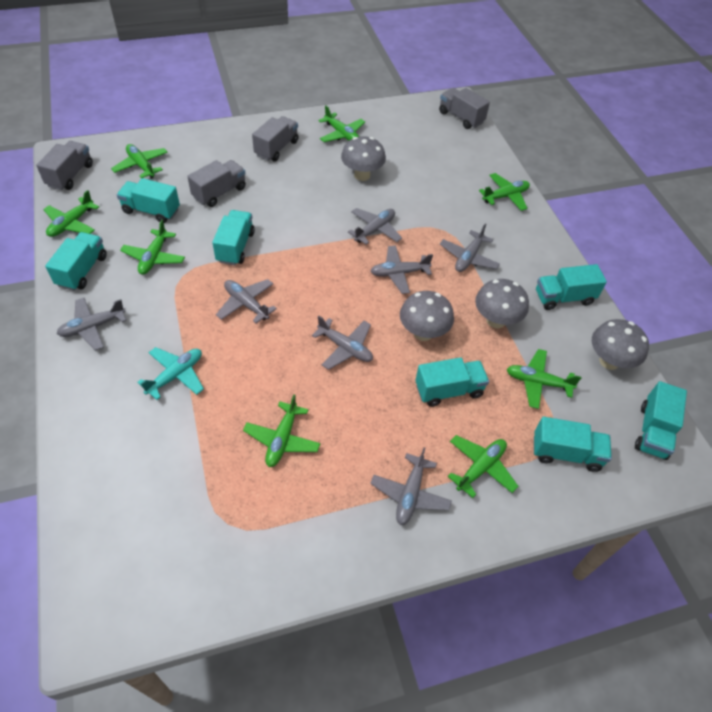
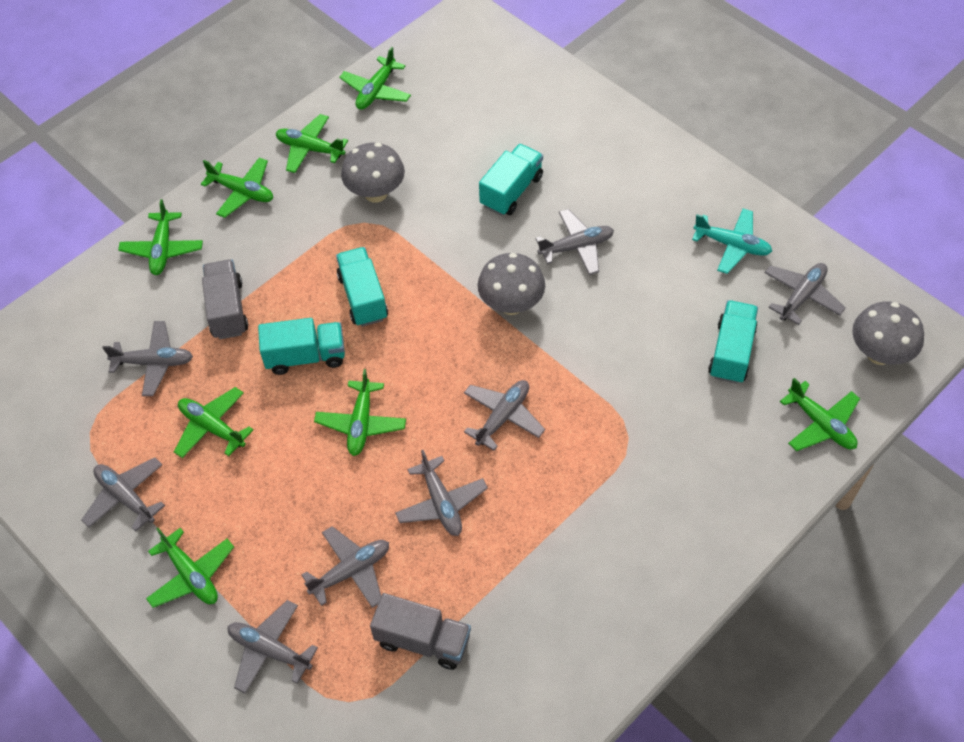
grey mushroom: 4 -> 3
grey plane: 7 -> 8
grey truck: 4 -> 2
turquoise truck: 7 -> 4

